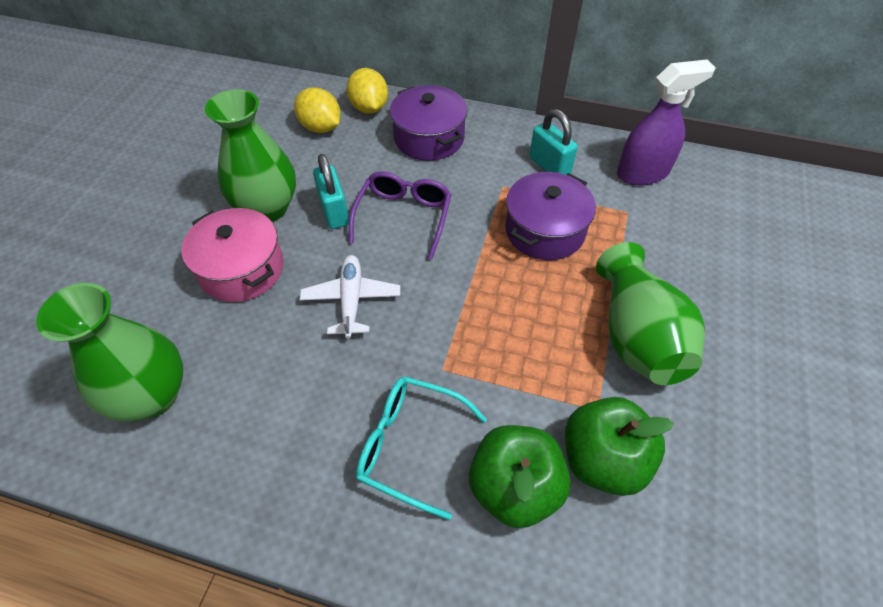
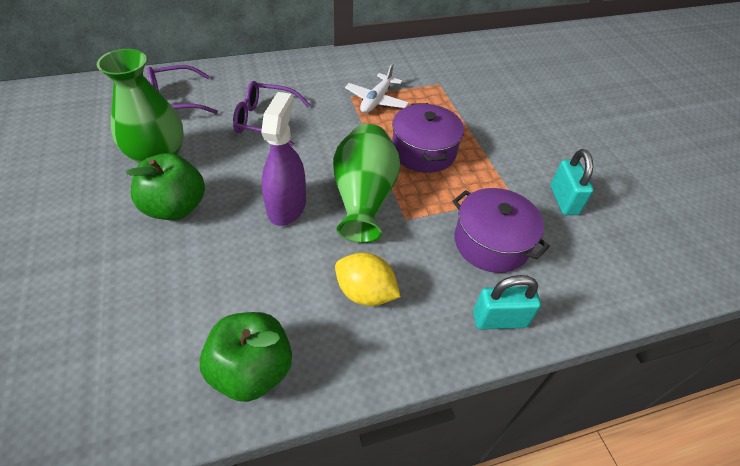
green vase: 3 -> 2
pink pot: 1 -> 0
purple glasses: 1 -> 2
turquoise glasses: 1 -> 0
yellow lemon: 2 -> 1

